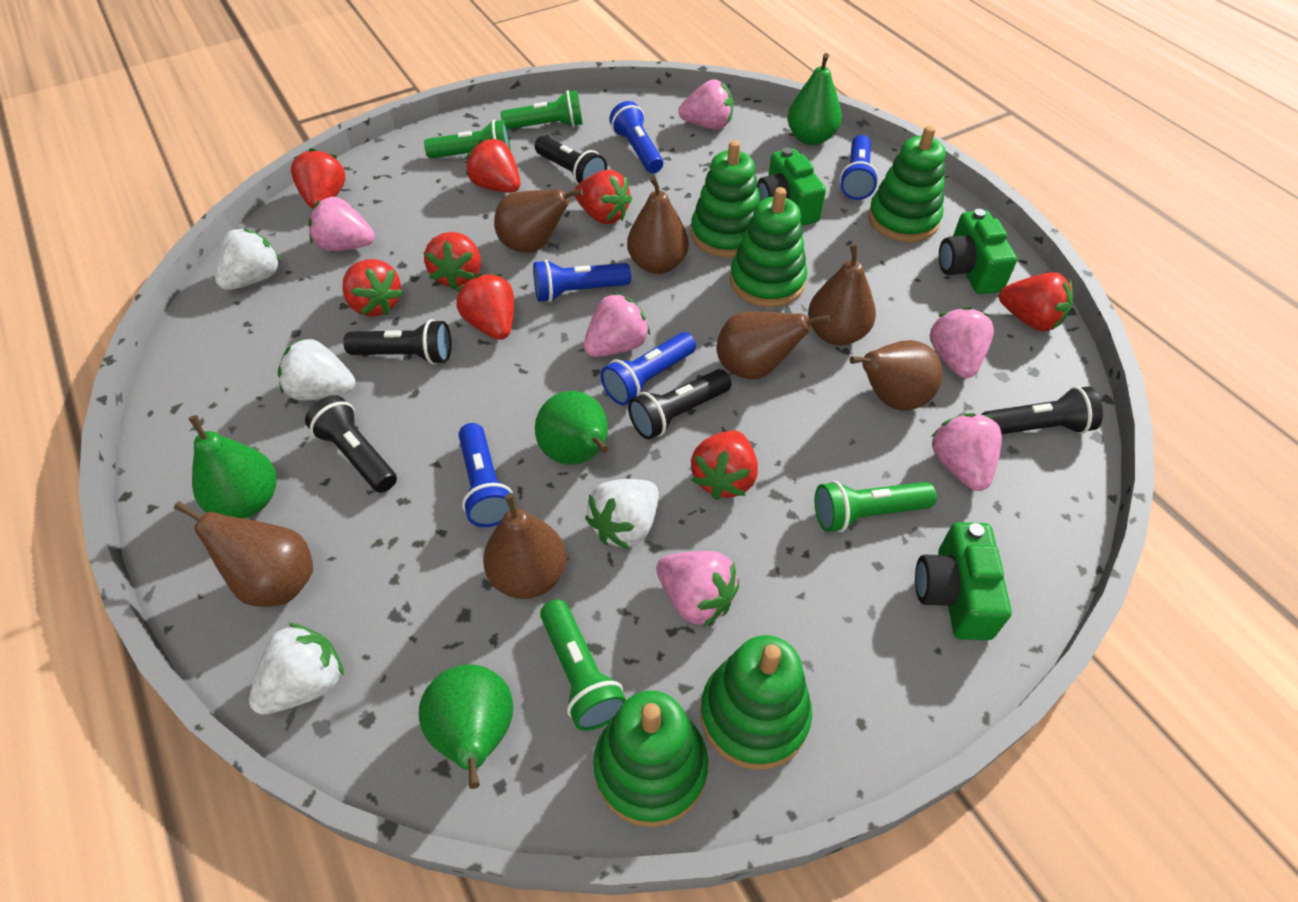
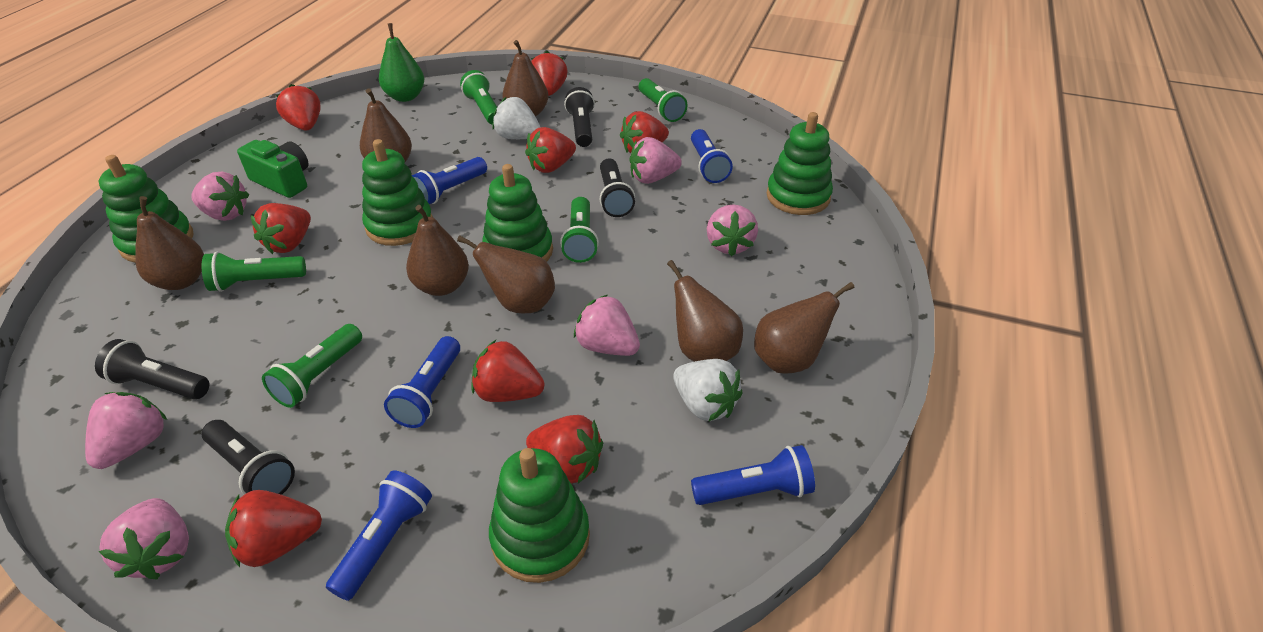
black flashlight: 5 -> 4
green camera: 3 -> 1
green flashlight: 4 -> 5
green pear: 4 -> 1
white strawberry: 4 -> 2

